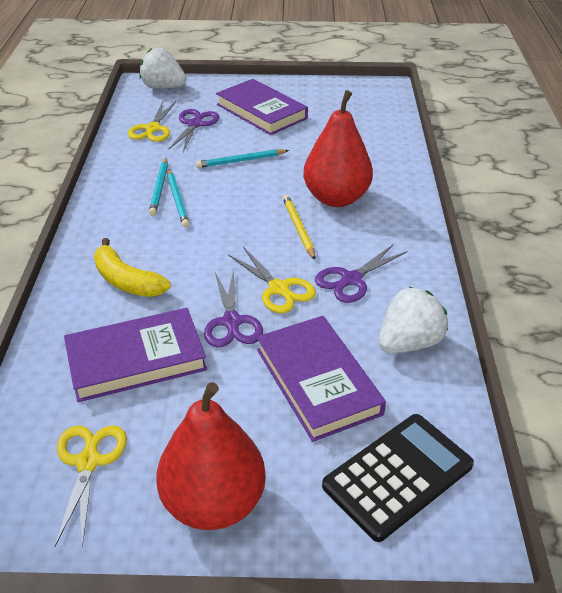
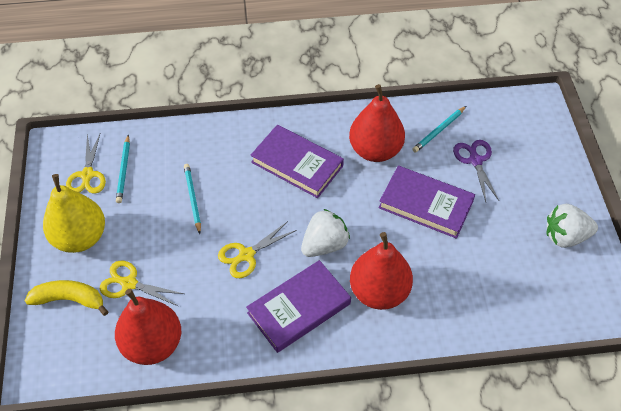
black calculator: 1 -> 0
purple scissors: 3 -> 1
red pear: 2 -> 3
yellow pear: 0 -> 1
yellow pencil: 1 -> 0

